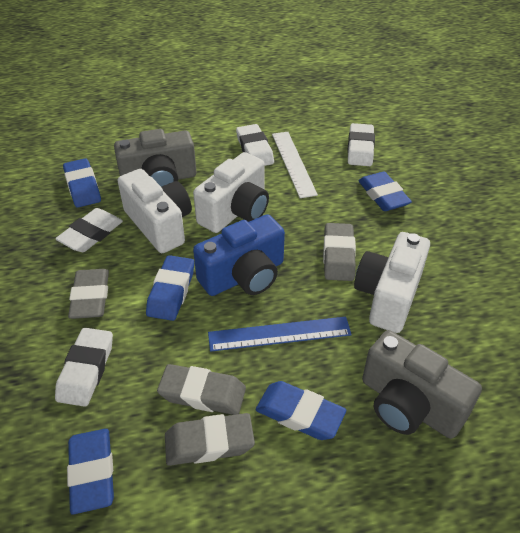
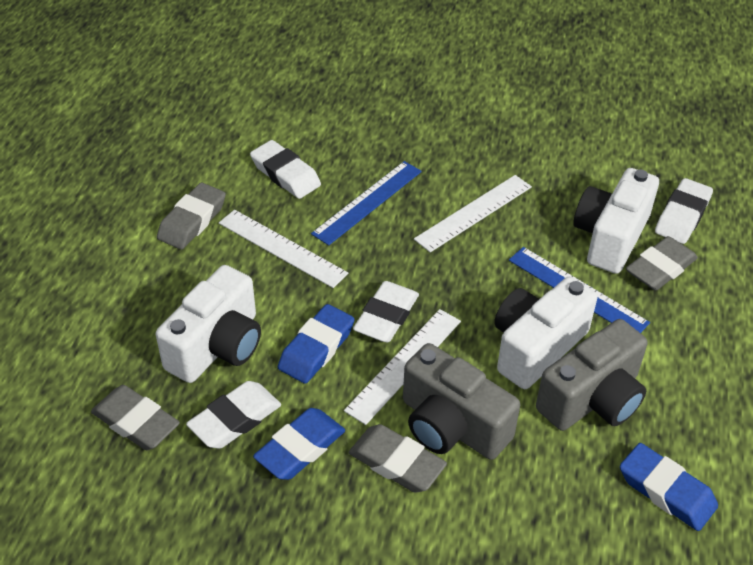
blue camera: 1 -> 0
blue eraser: 5 -> 3
blue ruler: 1 -> 2
white ruler: 1 -> 3

